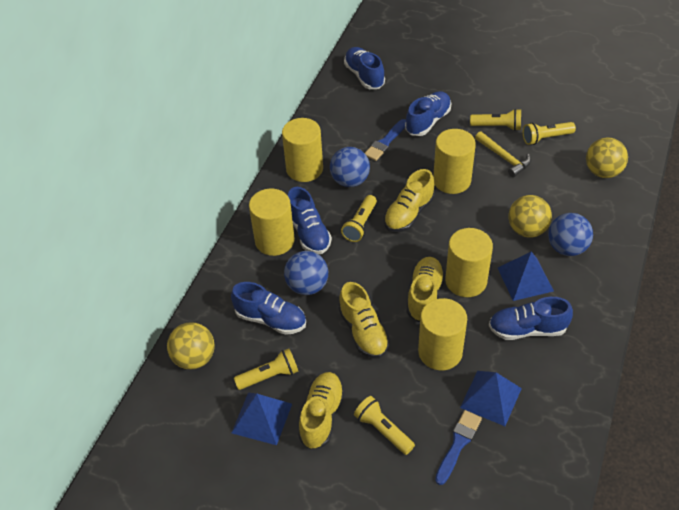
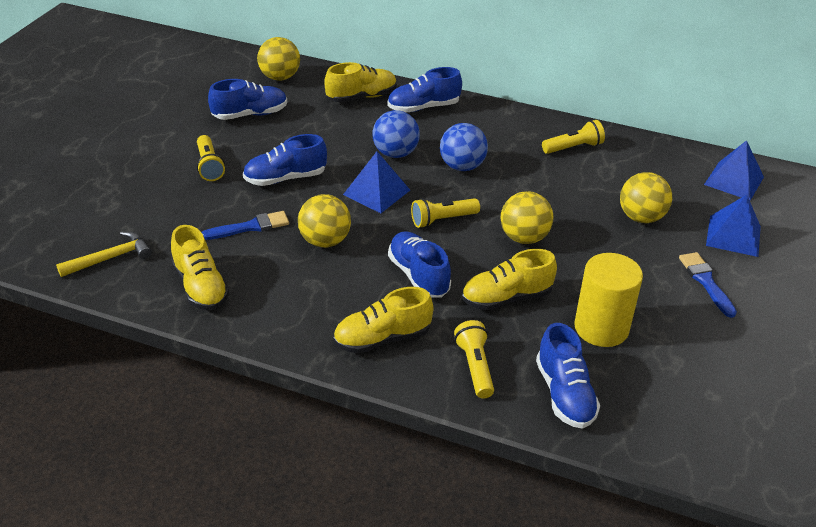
blue ball: 3 -> 2
yellow ball: 3 -> 4
yellow cylinder: 5 -> 1
yellow flashlight: 5 -> 4

